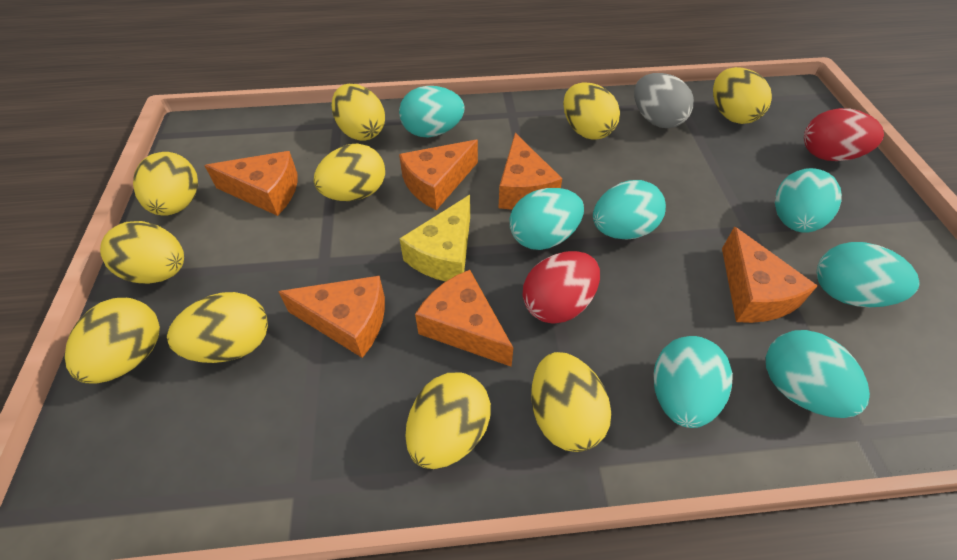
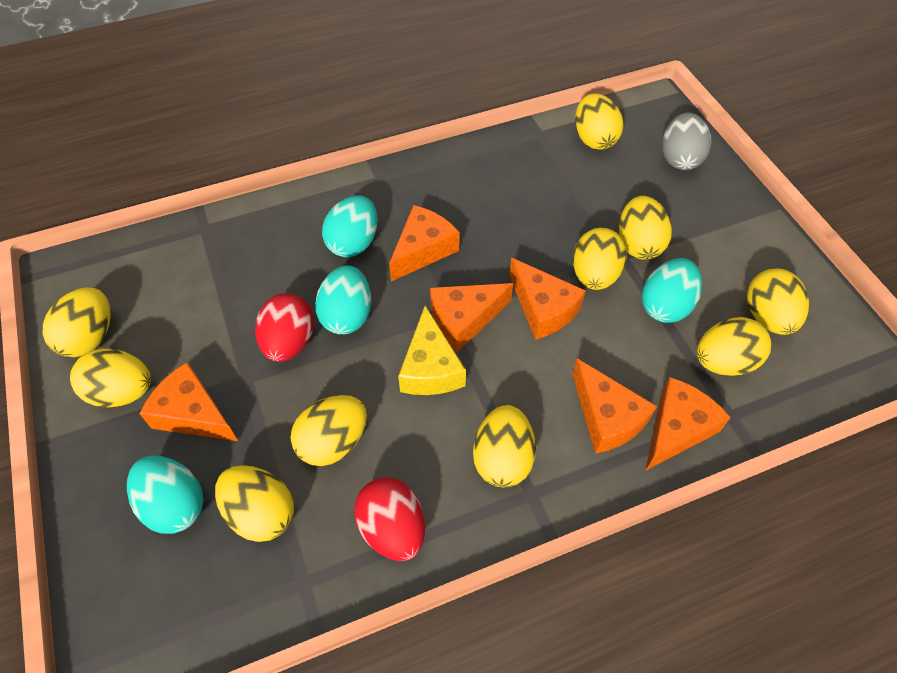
turquoise egg: 7 -> 4

